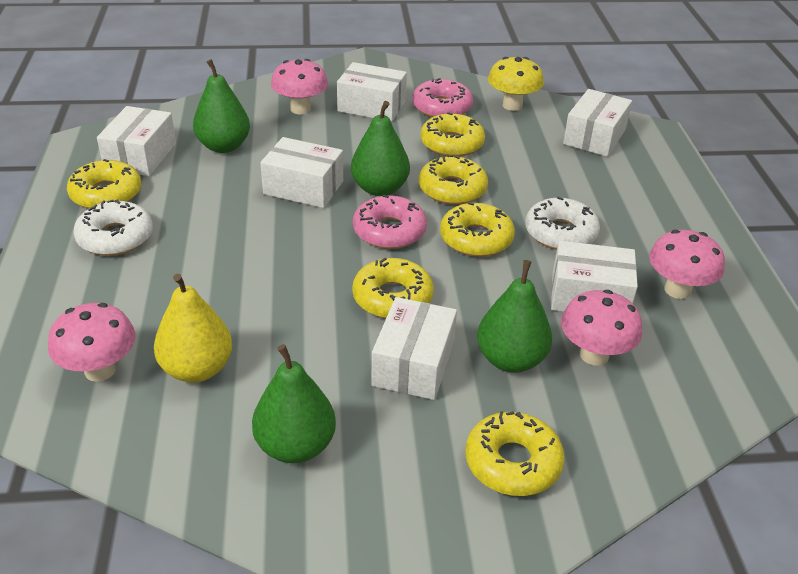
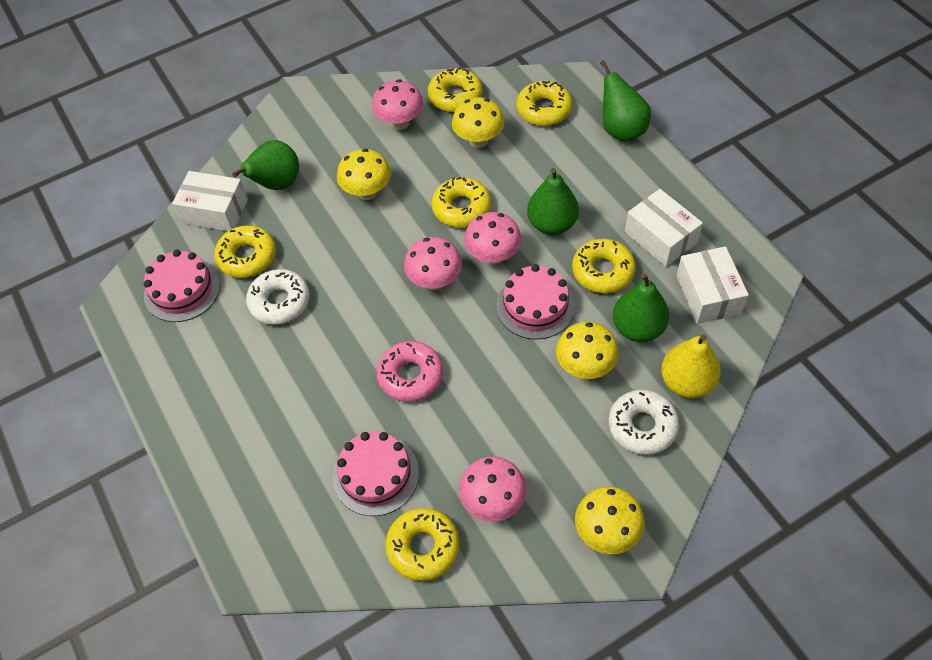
pink cake: 0 -> 3
pink donut: 2 -> 1
white box: 6 -> 3
yellow mushroom: 1 -> 4

